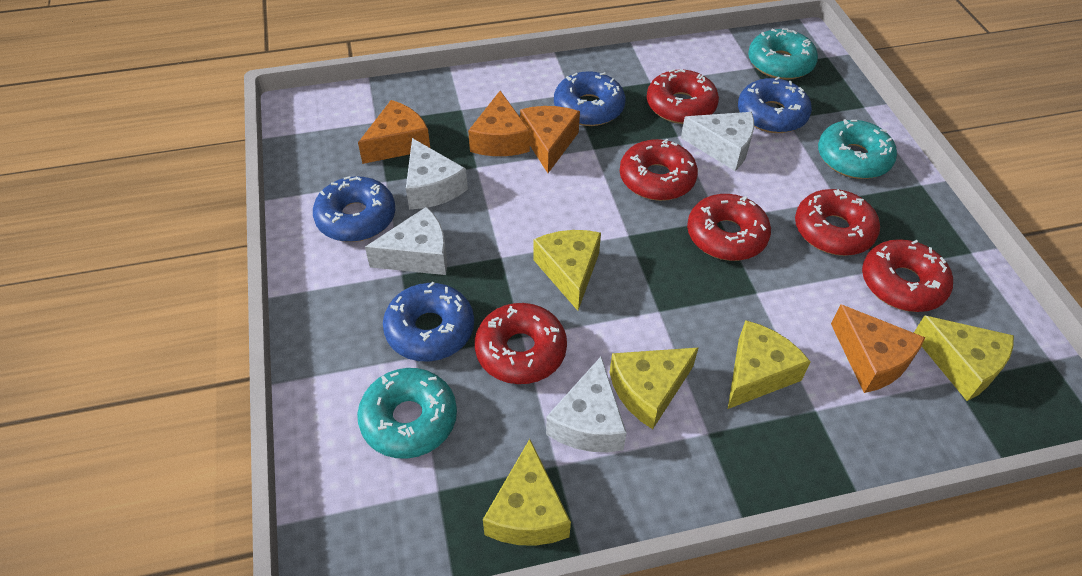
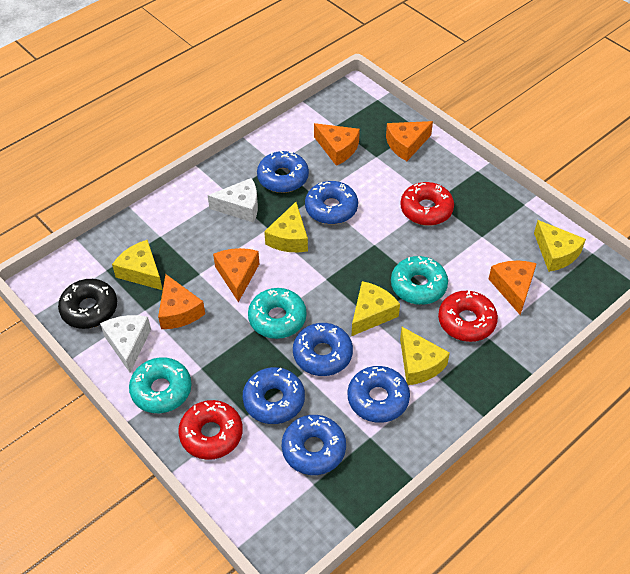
black donut: 0 -> 1
blue donut: 4 -> 6
orange cheese: 4 -> 5
red donut: 6 -> 3
white cheese: 4 -> 2

